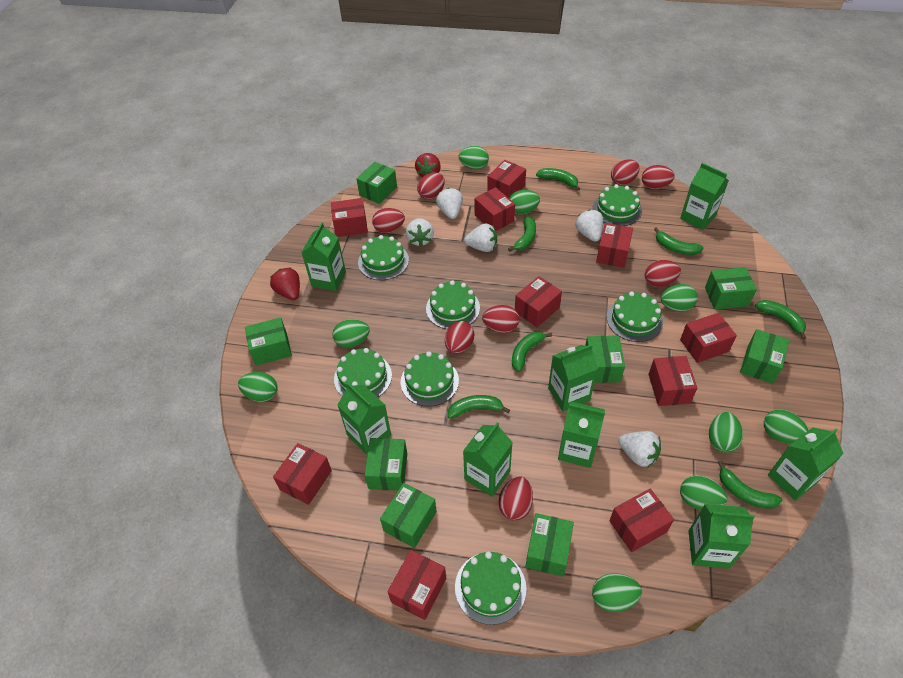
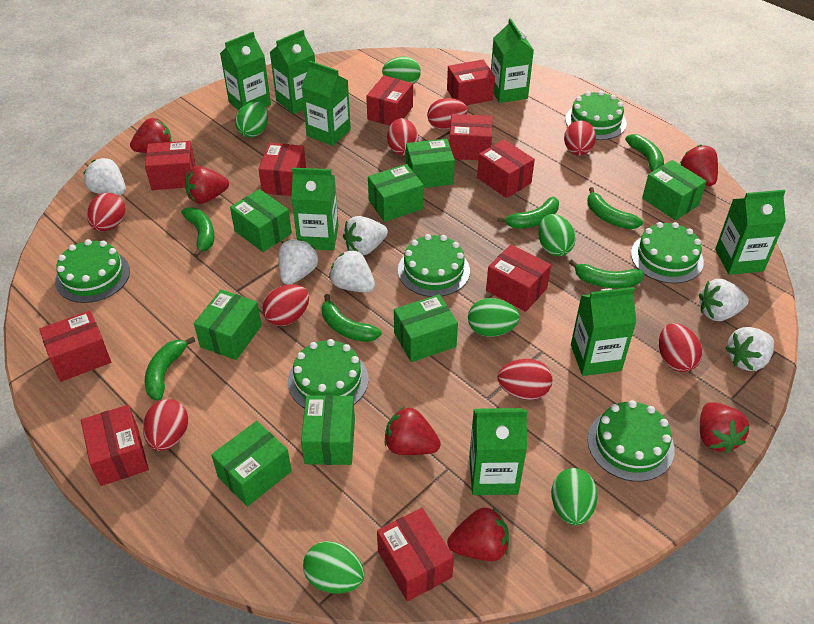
green cake: 7 -> 6
green egg: 9 -> 6
red strawberry: 2 -> 6
white strawberry: 5 -> 6

